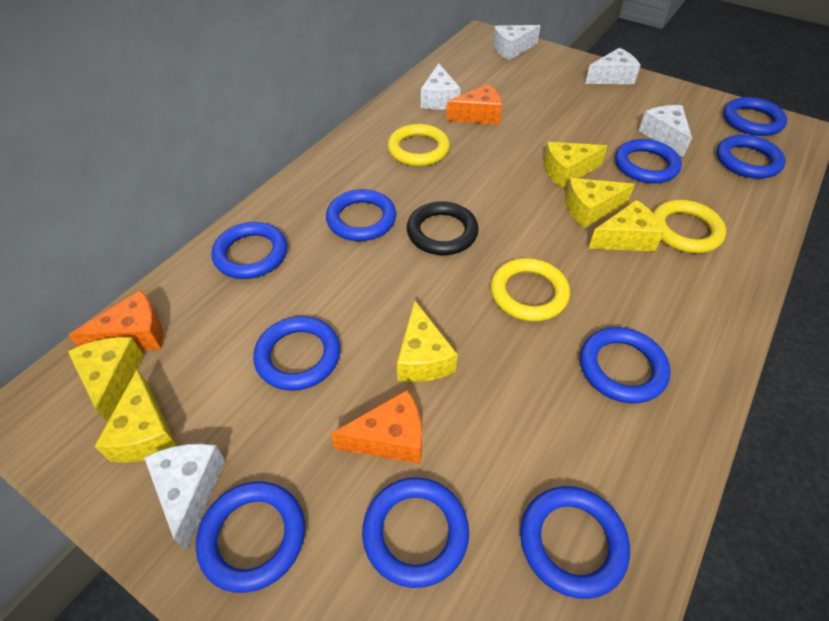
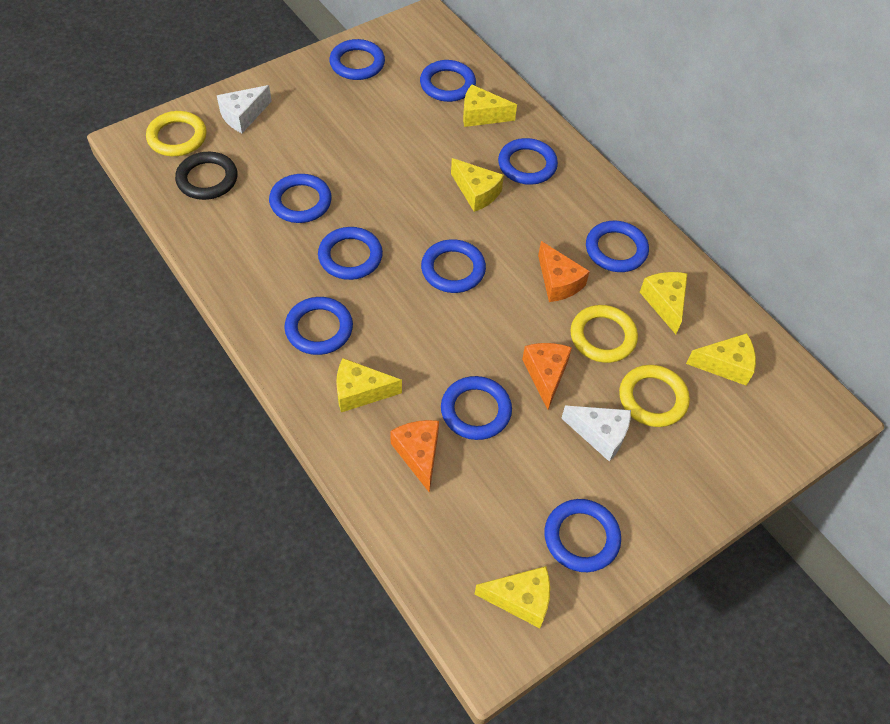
white cheese: 5 -> 2

